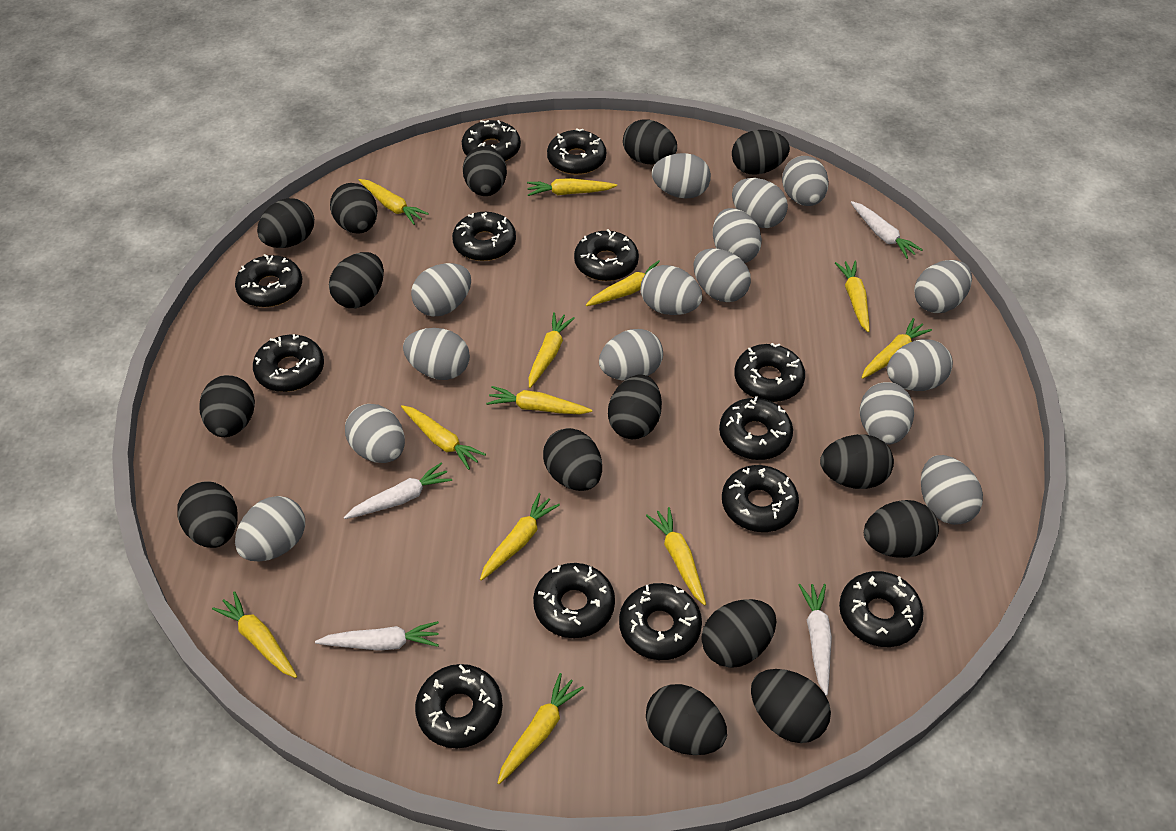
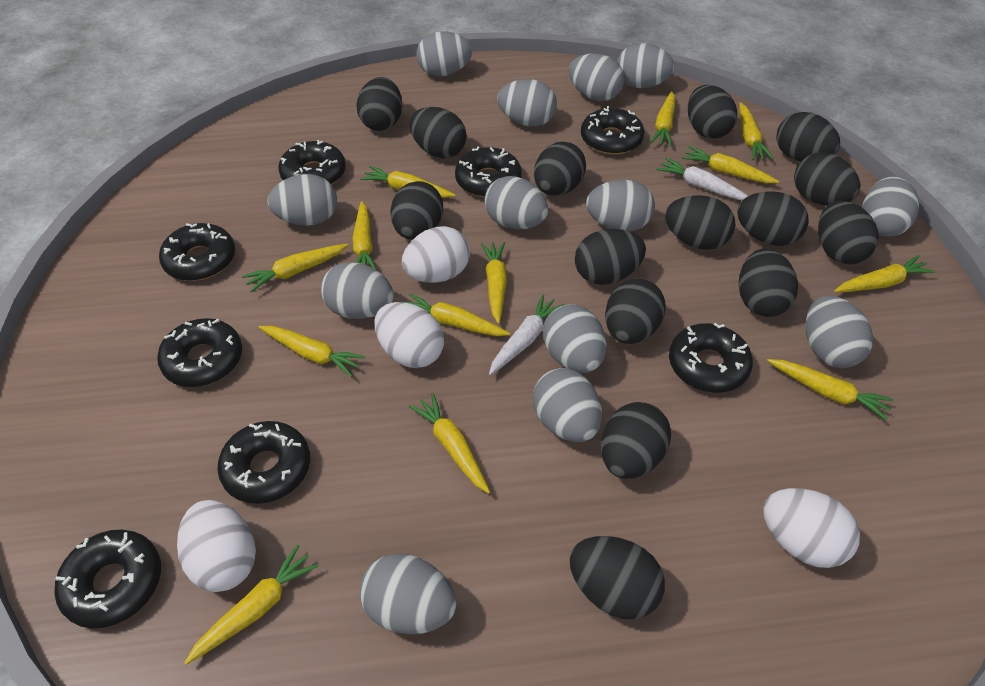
black donut: 13 -> 8
grey egg: 15 -> 13
white carrot: 4 -> 2
white egg: 0 -> 4
yellow carrot: 12 -> 13

